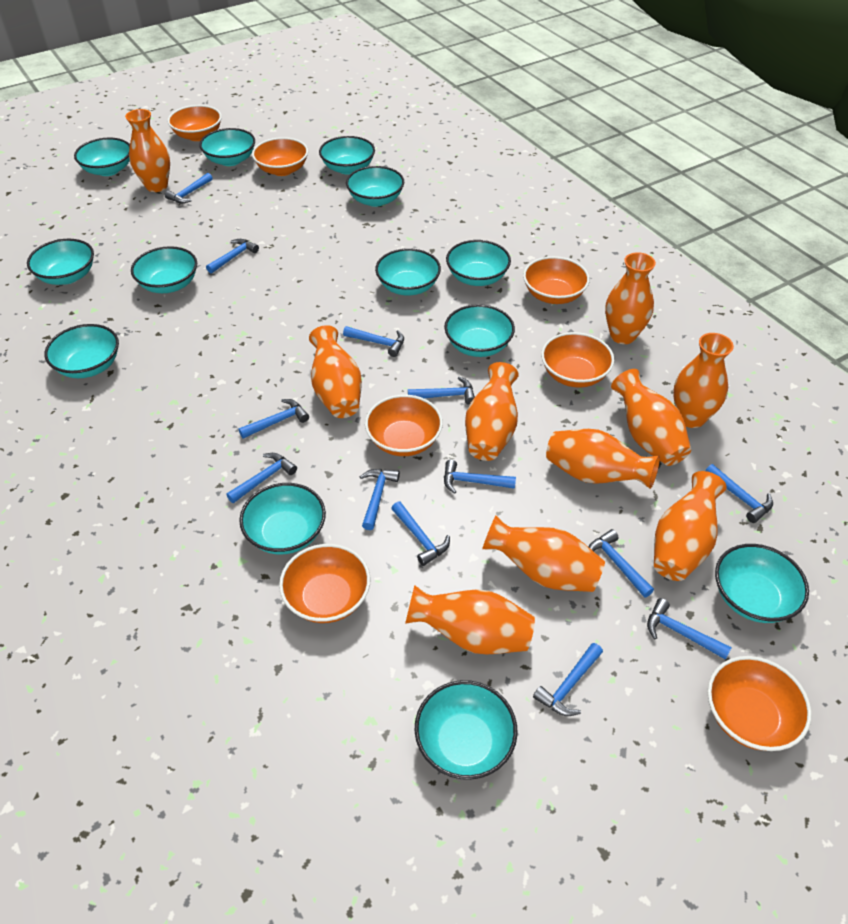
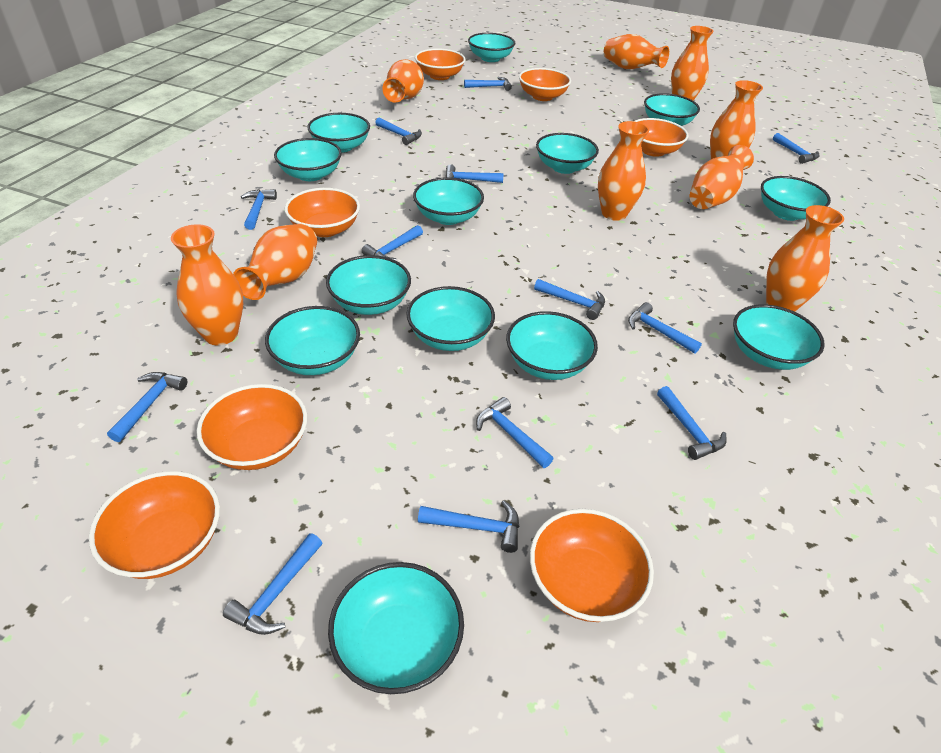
orange vase: 10 -> 9

